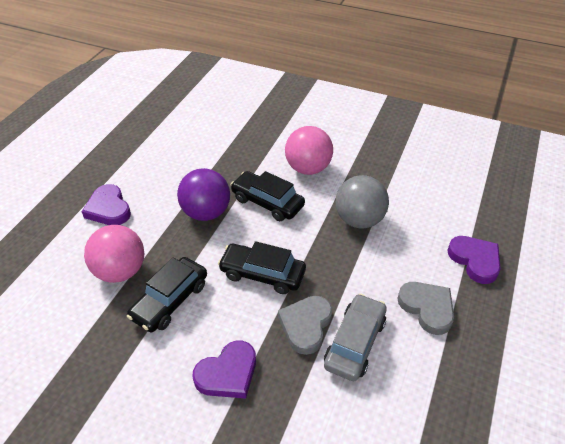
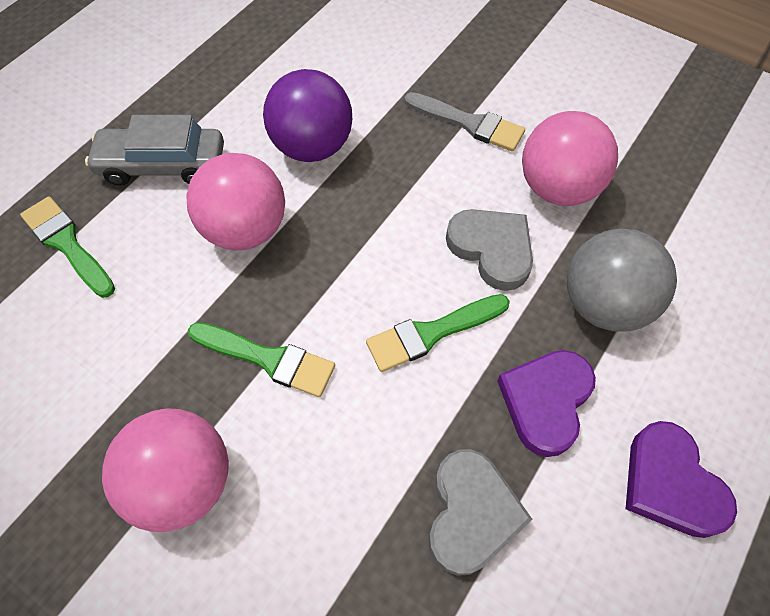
black car: 3 -> 0
green brush: 0 -> 3
grey brush: 0 -> 1
pink ball: 2 -> 3
purple heart: 3 -> 2

